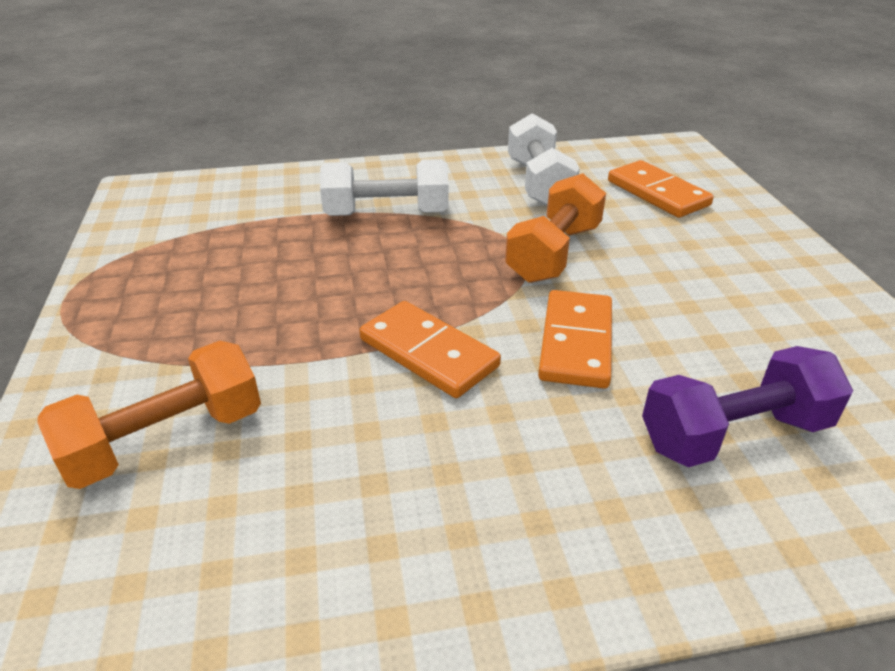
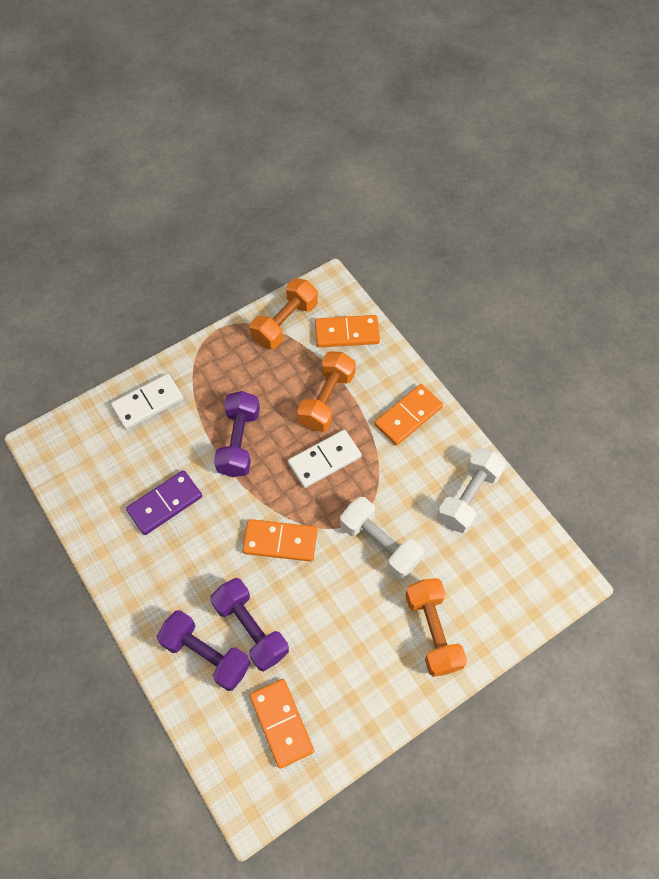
orange domino: 3 -> 4
orange dumbbell: 2 -> 3
purple domino: 0 -> 1
purple dumbbell: 1 -> 3
white domino: 0 -> 2

